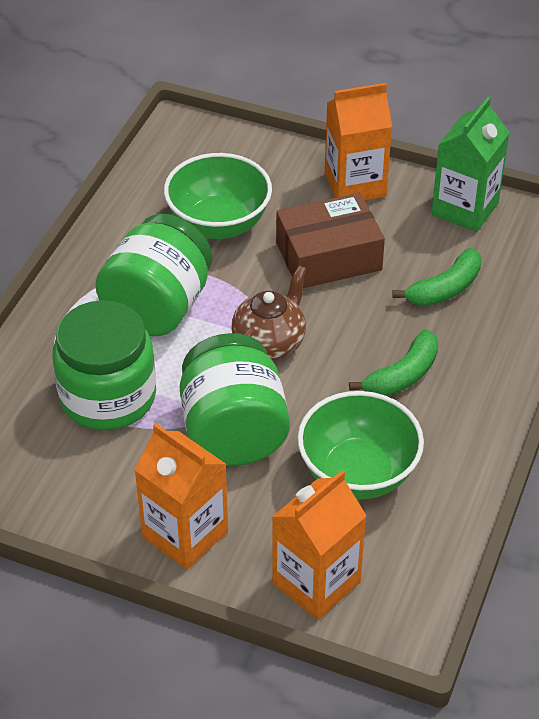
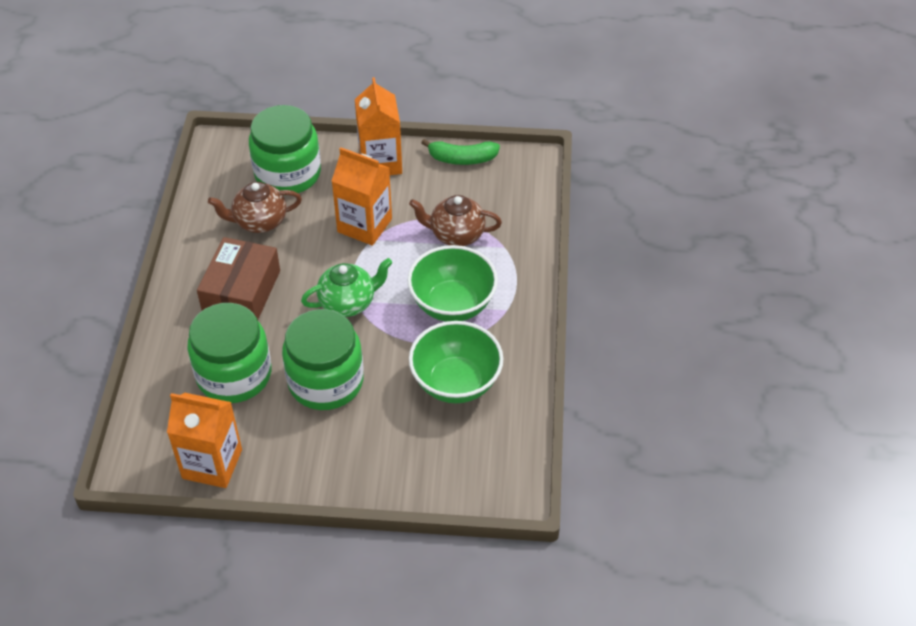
brown teapot: 1 -> 2
green banana: 2 -> 1
green carton: 1 -> 0
green teapot: 0 -> 1

